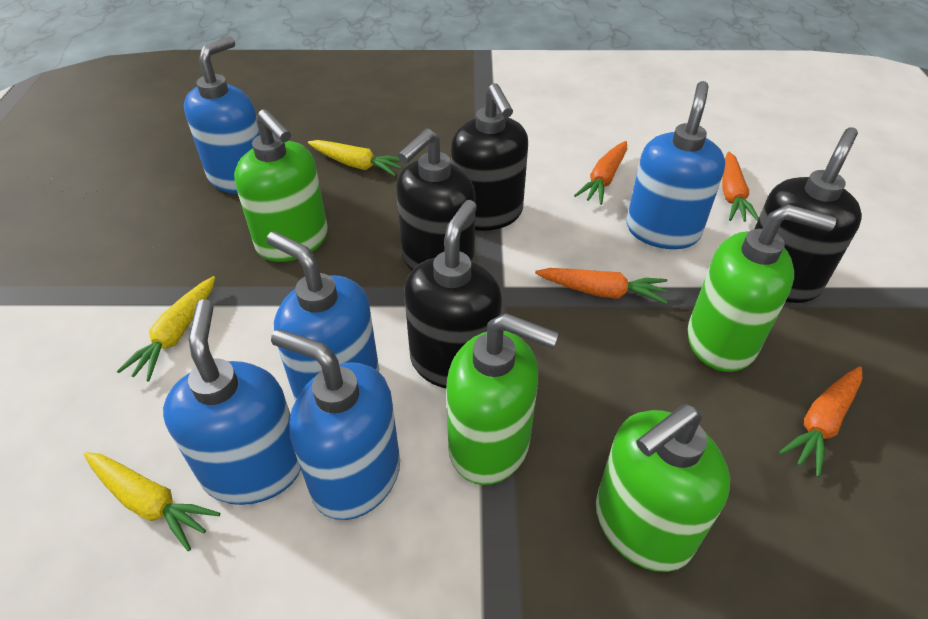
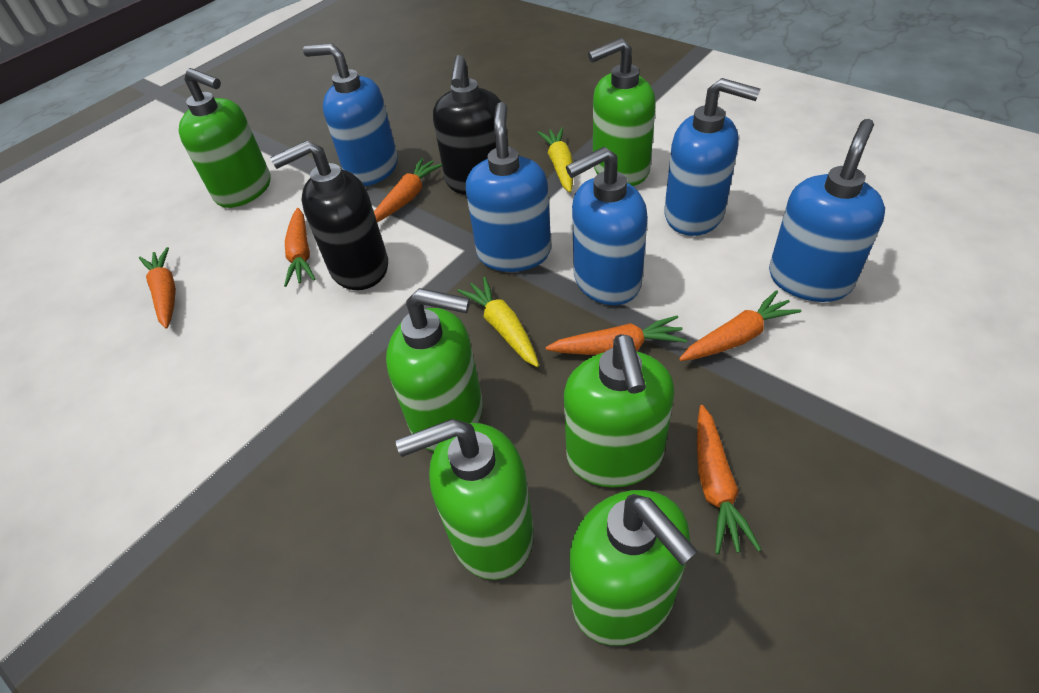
black soap dispenser: 4 -> 2
green soap dispenser: 4 -> 6
orange carrot: 4 -> 6
yellow carrot: 3 -> 2

